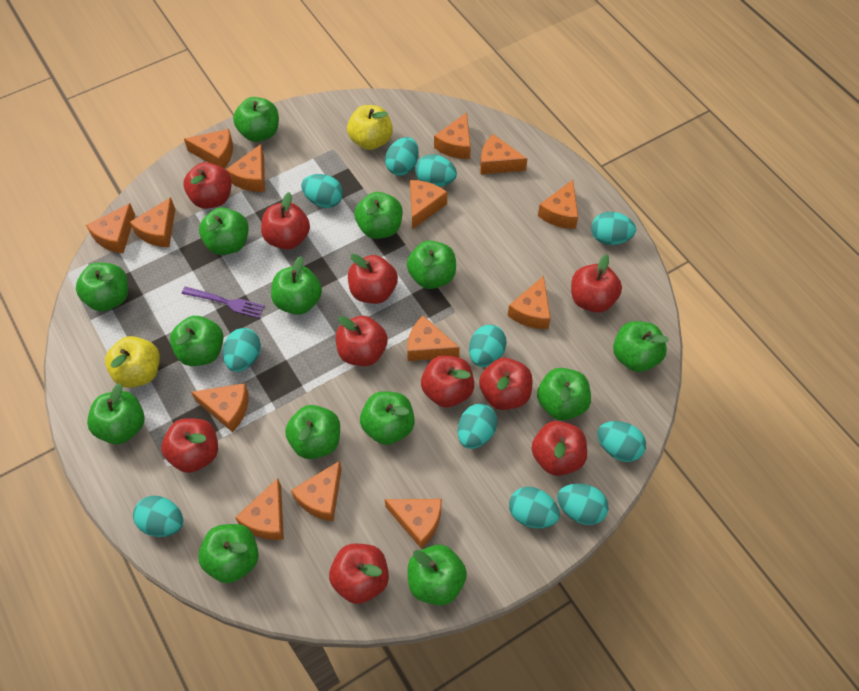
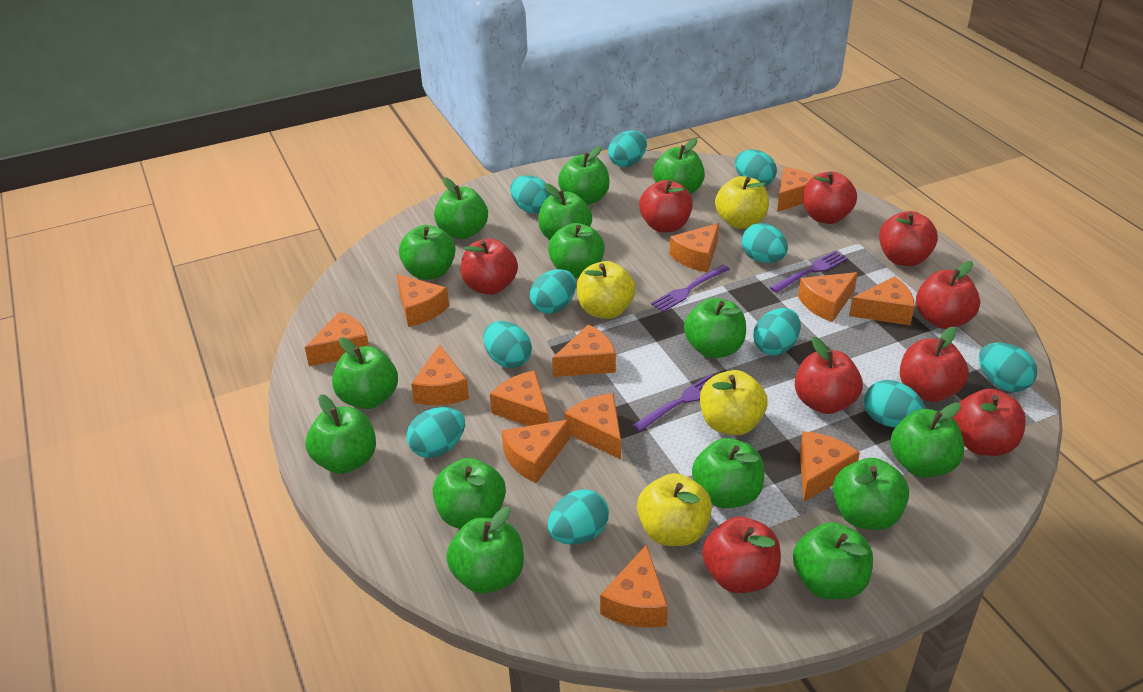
green apple: 14 -> 15
orange cheese: 14 -> 13
purple fork: 1 -> 3
red apple: 10 -> 9
yellow apple: 2 -> 4

